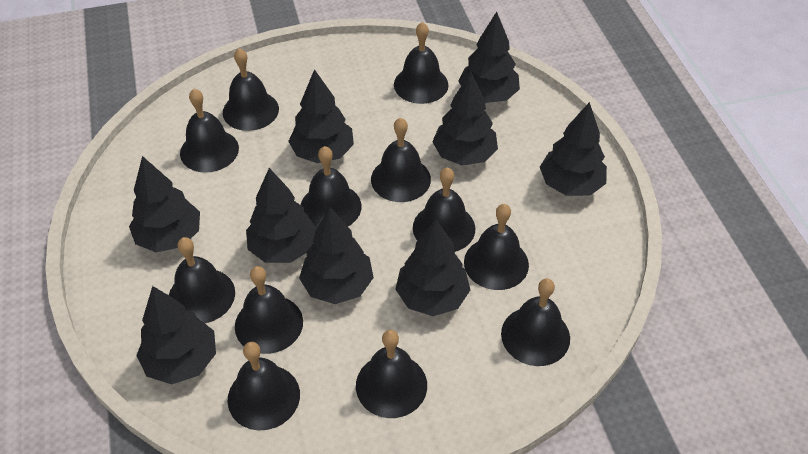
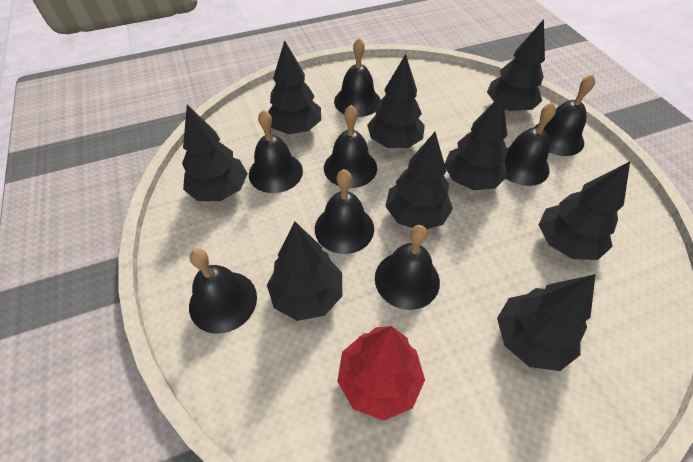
black bell: 12 -> 8
red tree: 0 -> 1

